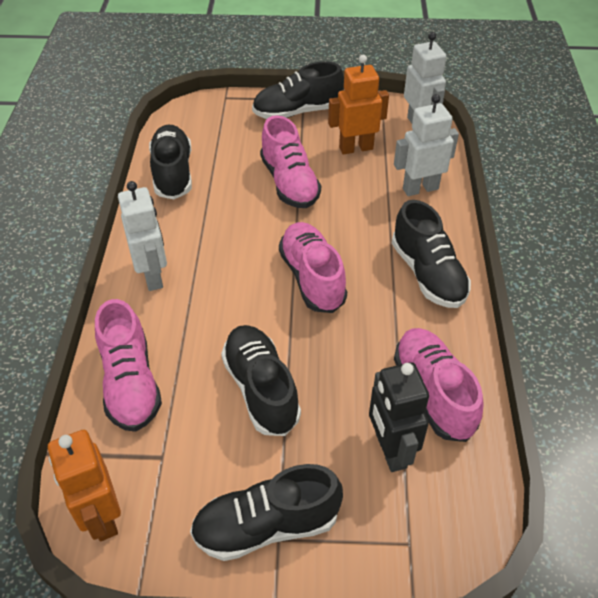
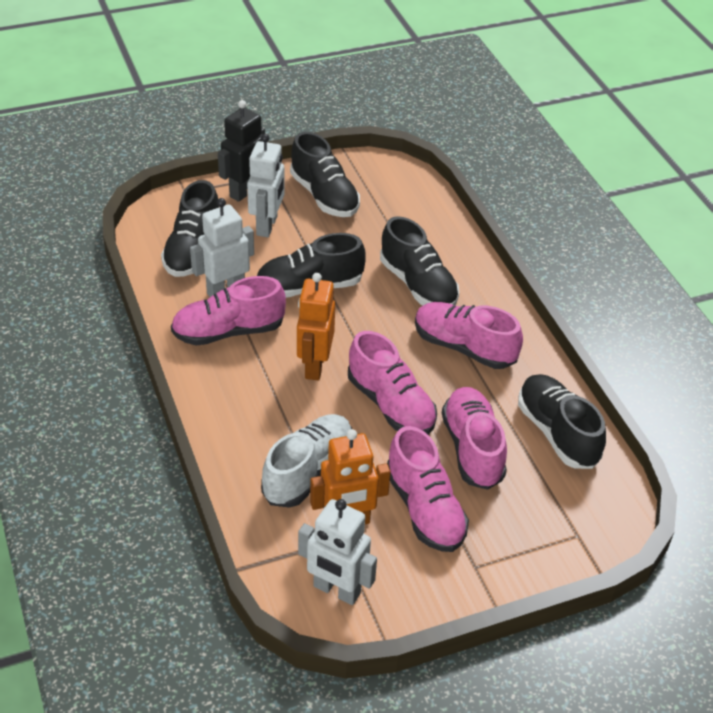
pink shoe: 4 -> 5
white shoe: 0 -> 1

